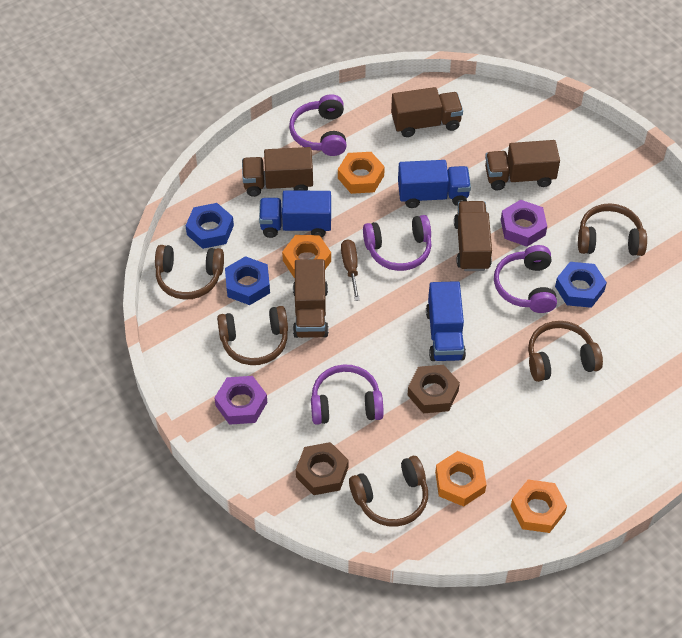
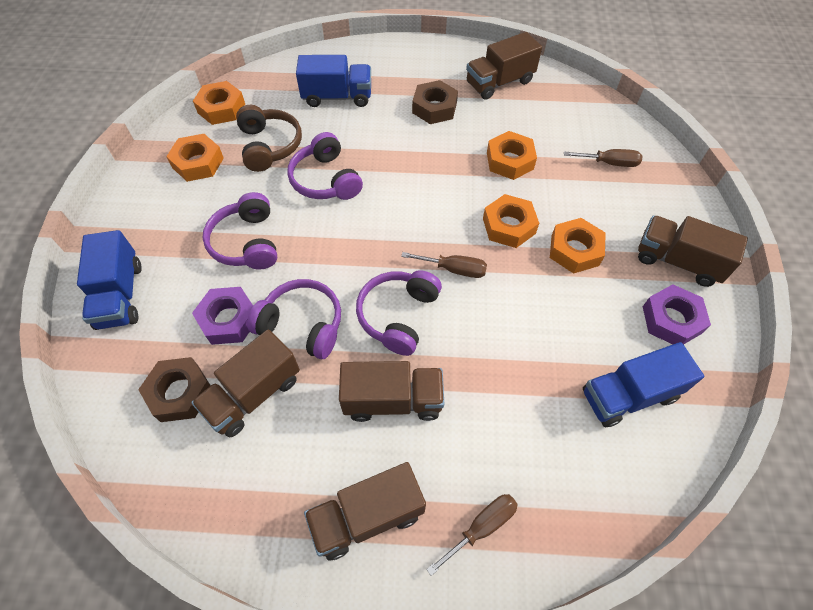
blue nut: 3 -> 0
brown headphones: 5 -> 1
brown screwdriver: 1 -> 3
orange nut: 4 -> 5

